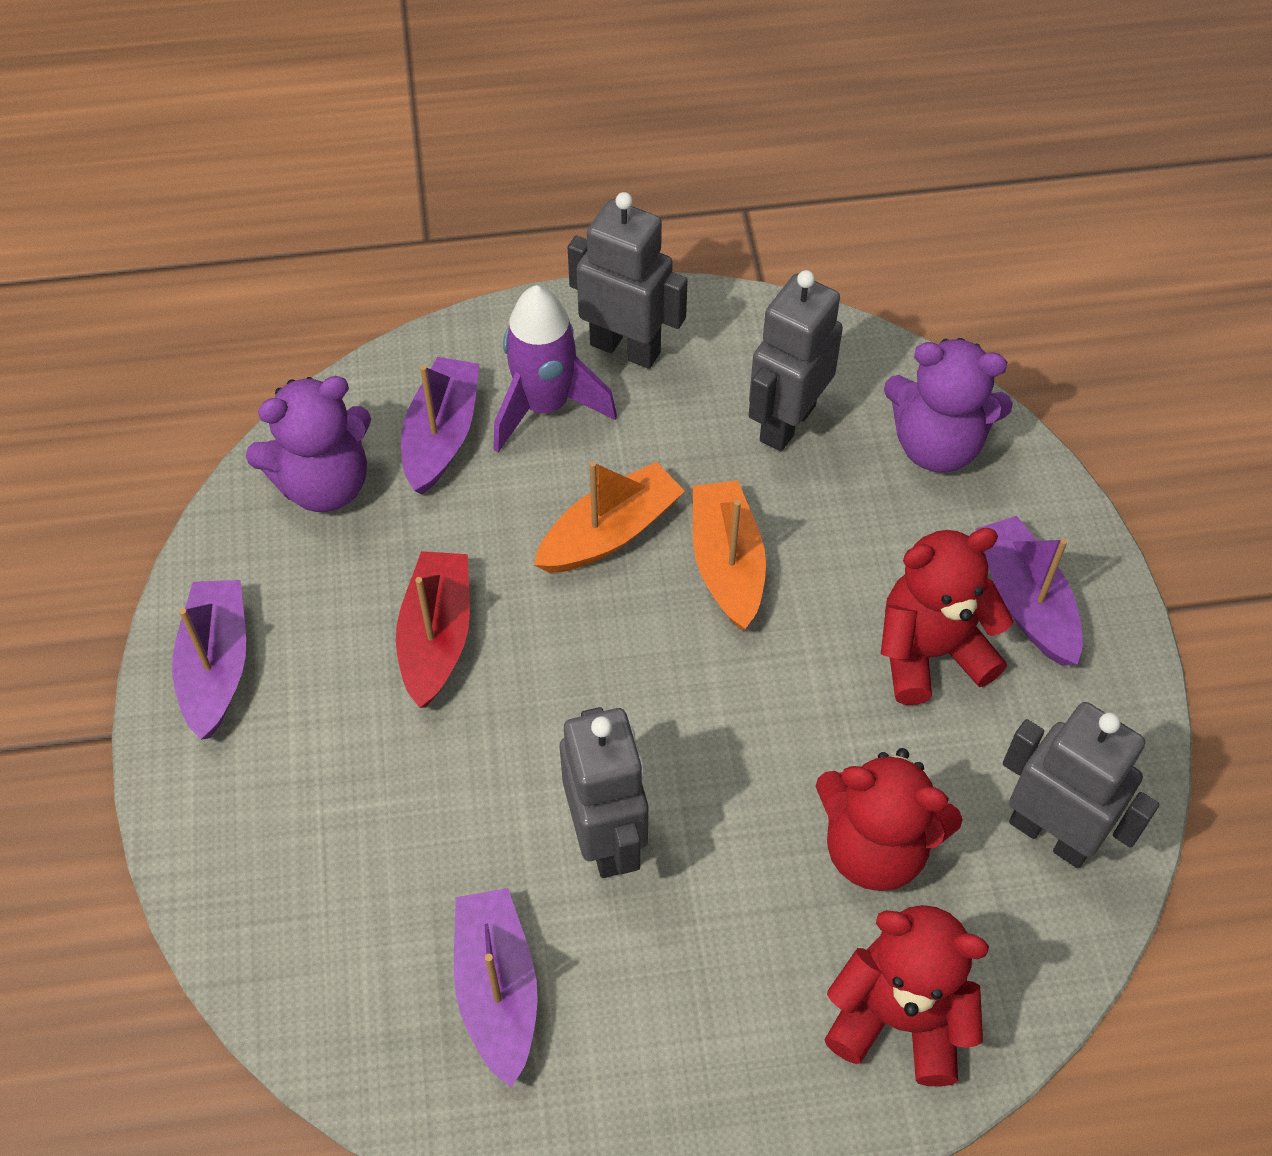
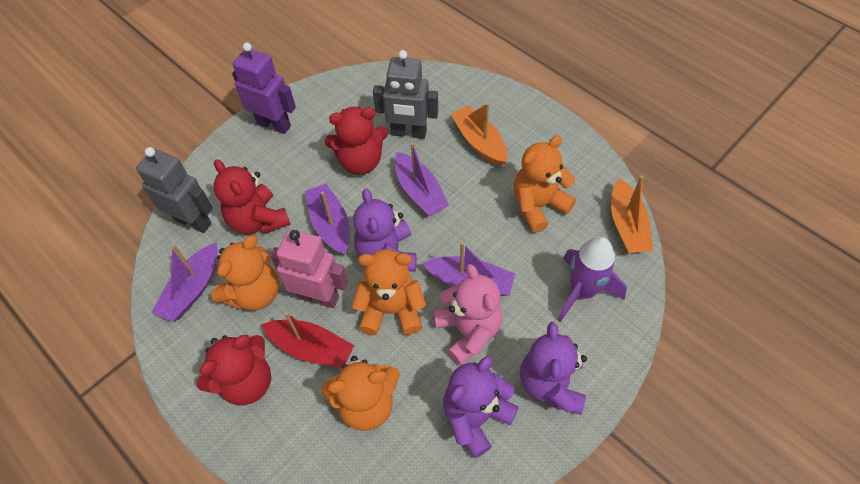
grey robot: 4 -> 2
orange teddy bear: 0 -> 4
pink robot: 0 -> 1
pink teddy bear: 0 -> 1
purple robot: 0 -> 1
purple teddy bear: 2 -> 3

